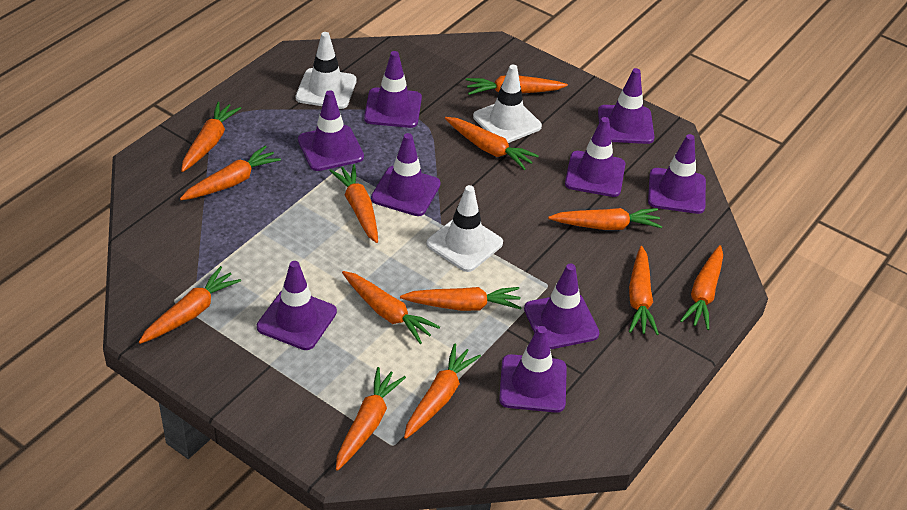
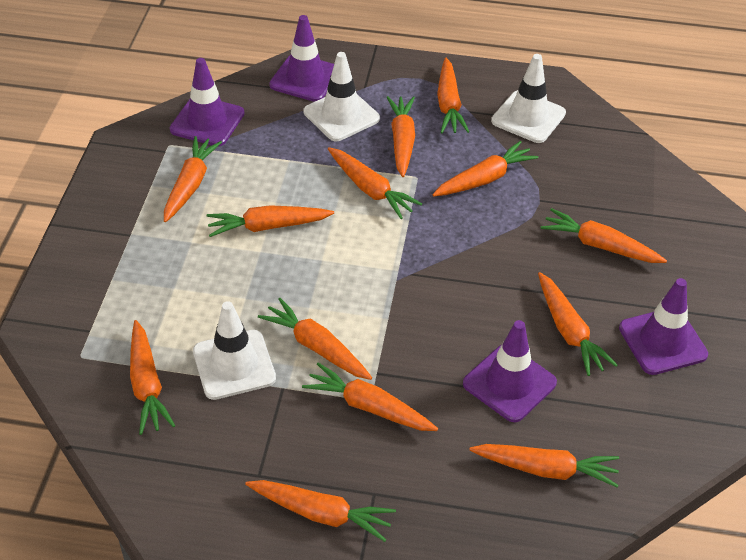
purple traffic cone: 9 -> 4

